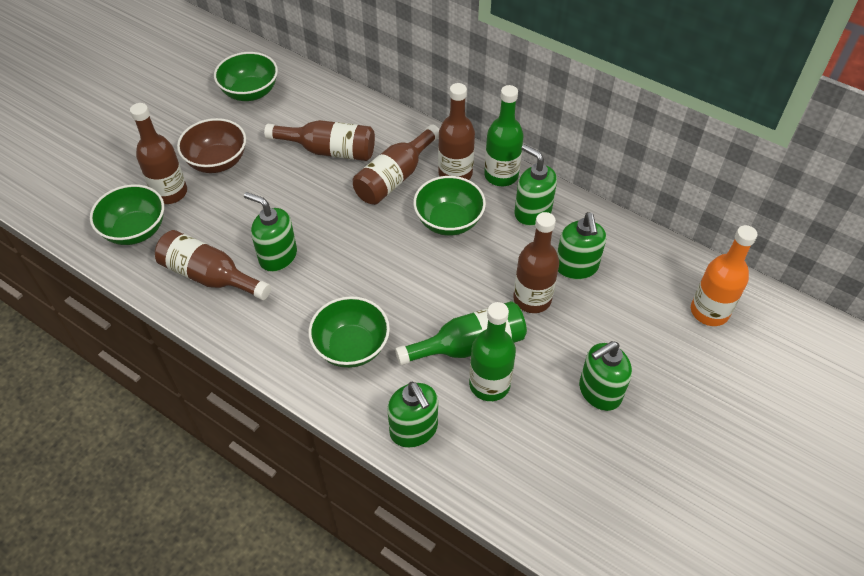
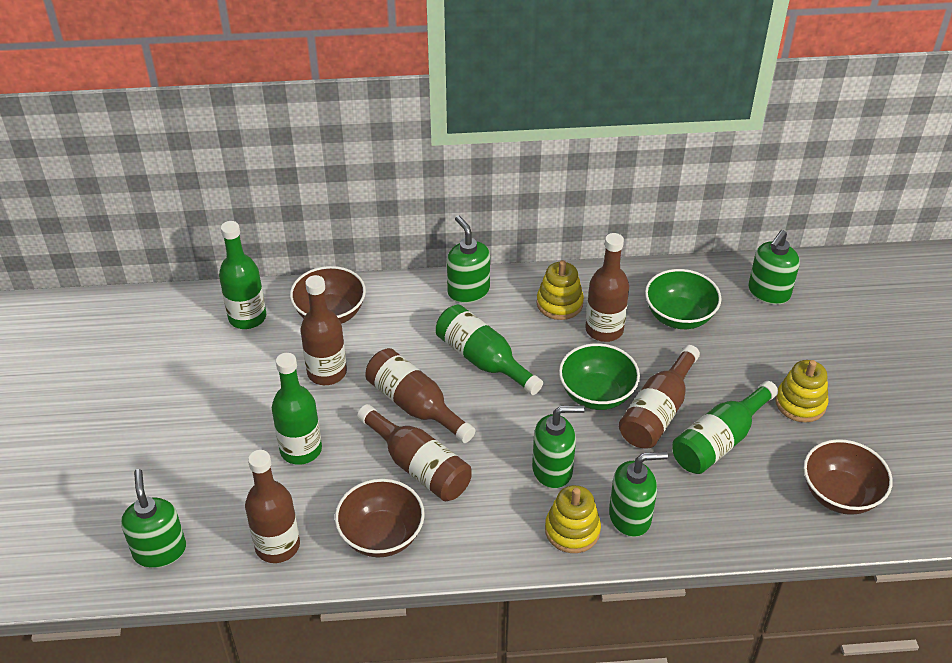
brown bowl: 1 -> 3
green bottle: 3 -> 4
green bowl: 4 -> 2
orange bottle: 1 -> 0
yellow stacking toy: 0 -> 3

